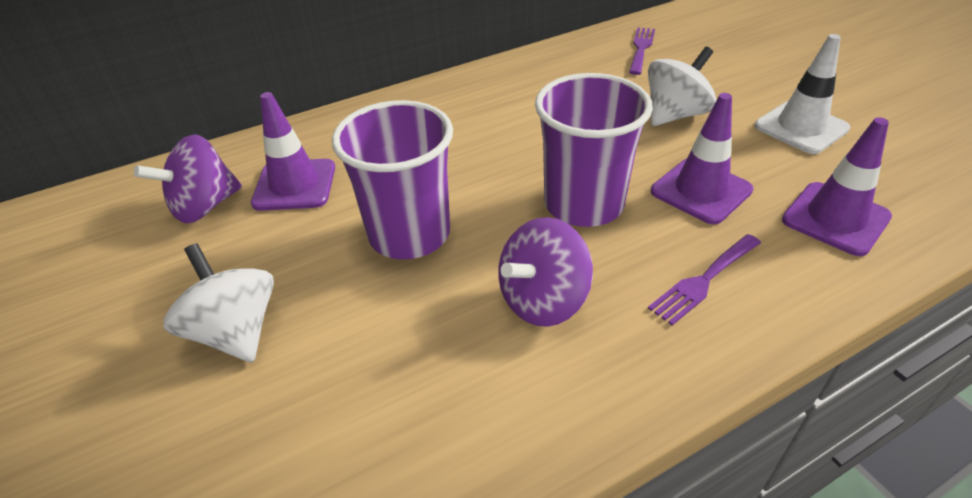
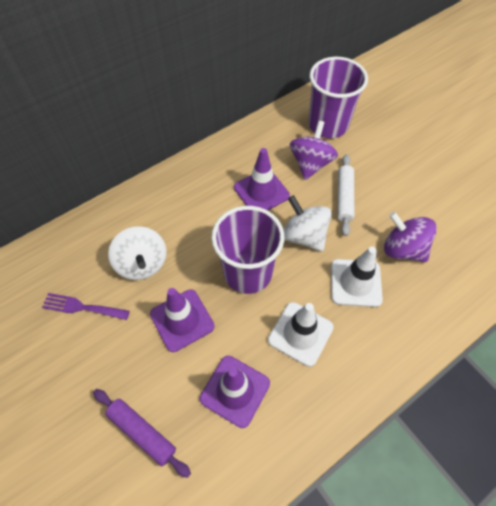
purple fork: 2 -> 1
purple rolling pin: 0 -> 1
white rolling pin: 0 -> 1
white traffic cone: 1 -> 2

